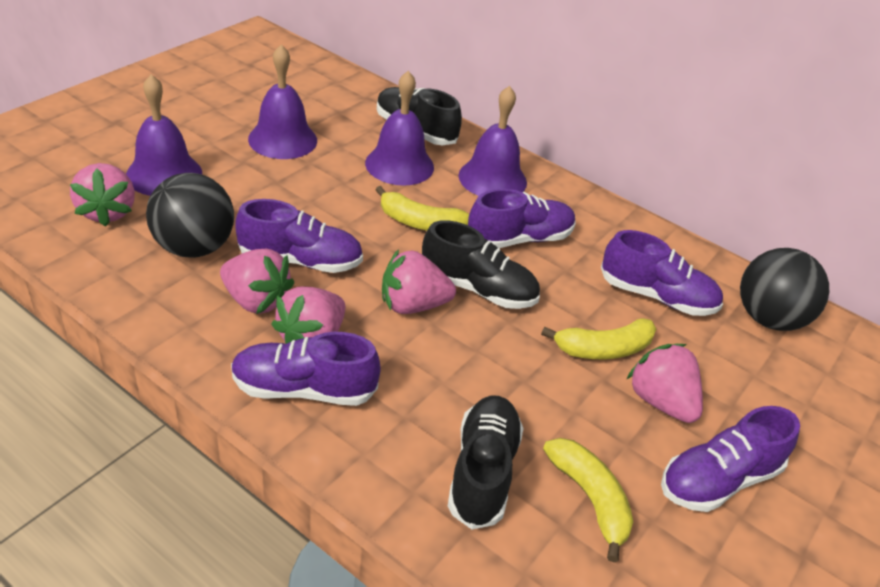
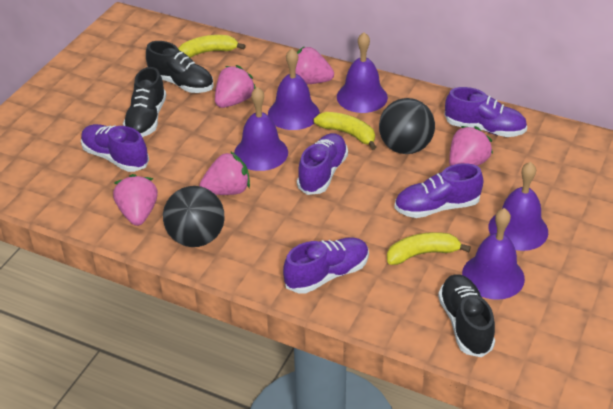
purple bell: 4 -> 5

